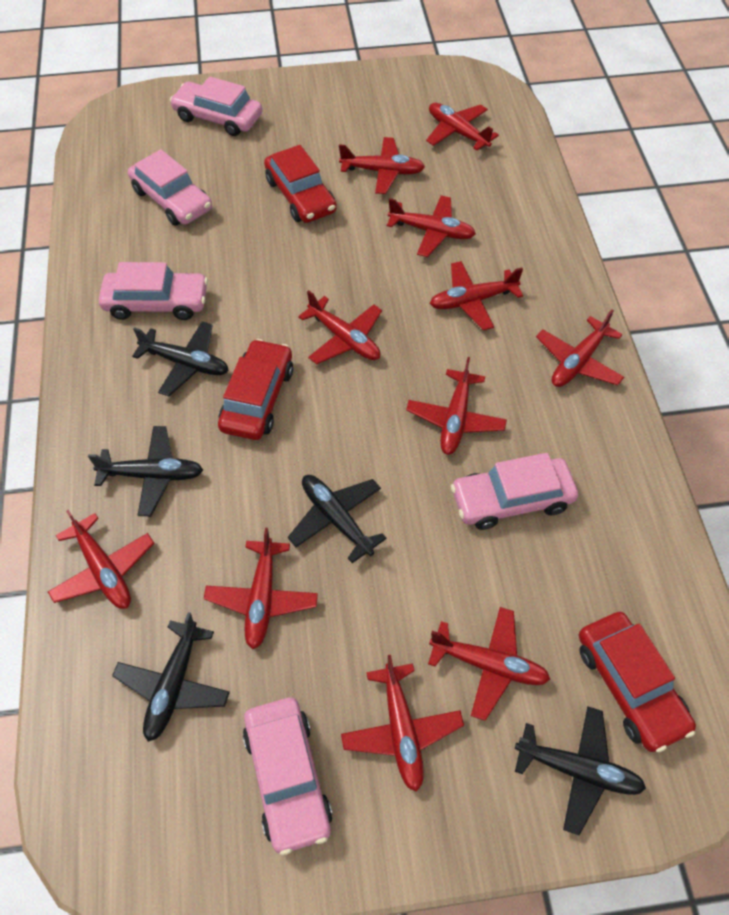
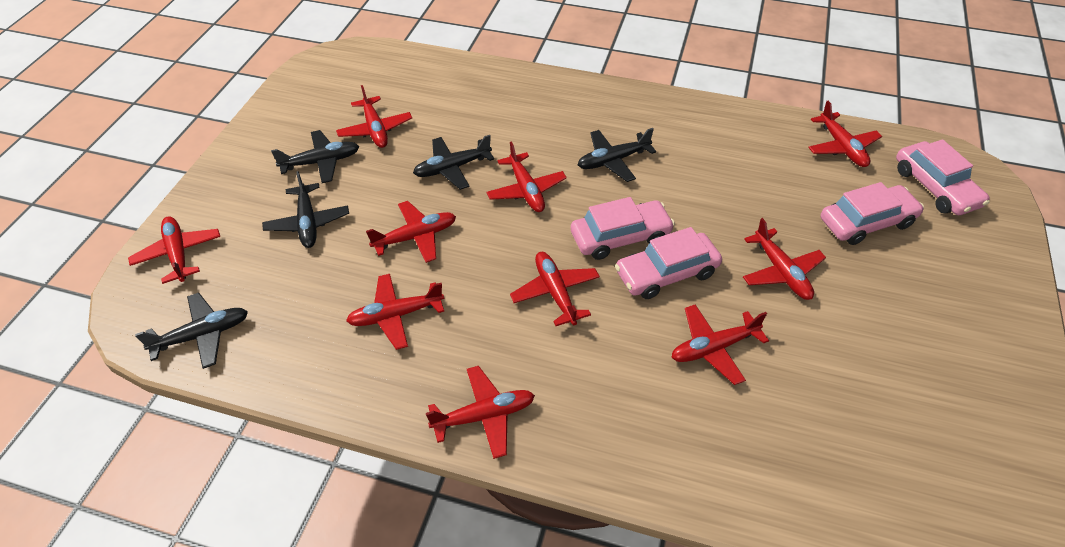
pink car: 5 -> 4
red car: 3 -> 0
red plane: 11 -> 10

